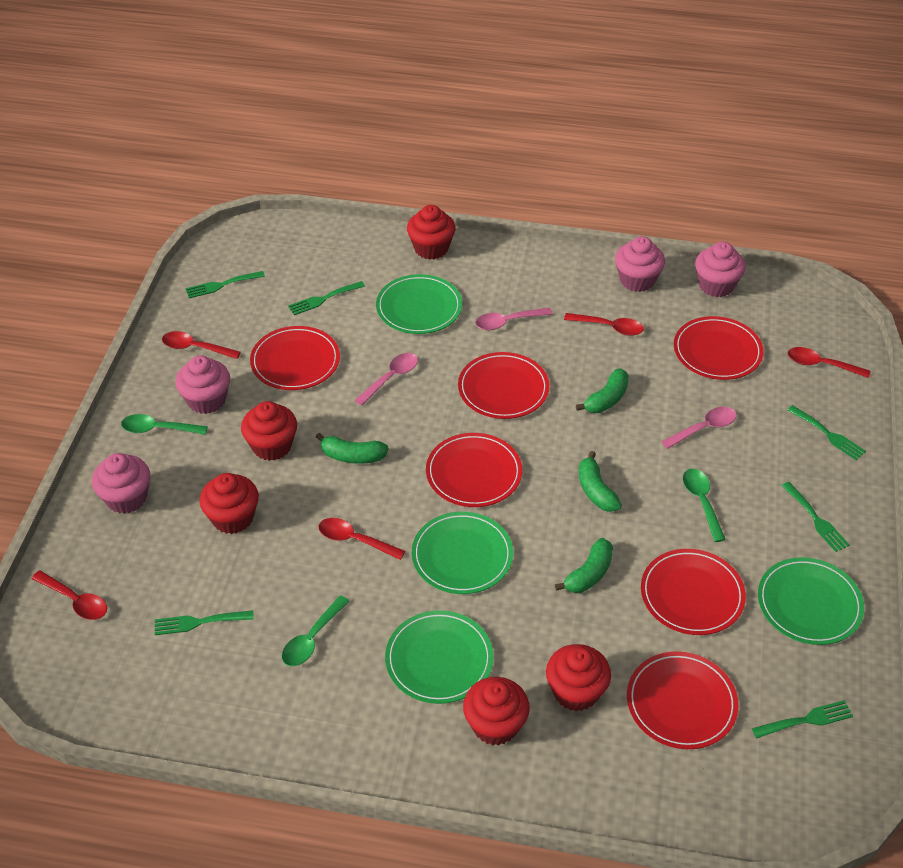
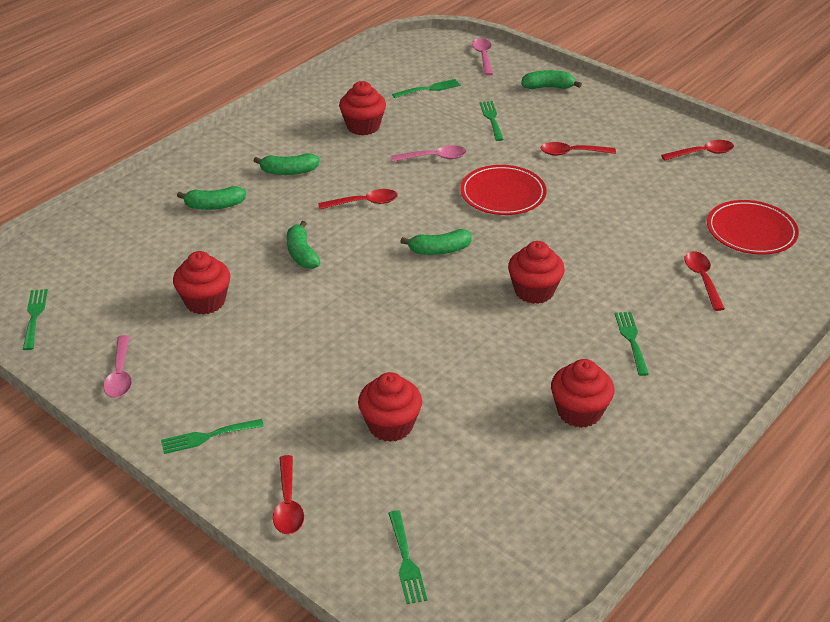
green banana: 4 -> 5
green plate: 4 -> 0
green spoon: 3 -> 0
pink cupcake: 4 -> 0
red plate: 6 -> 2

